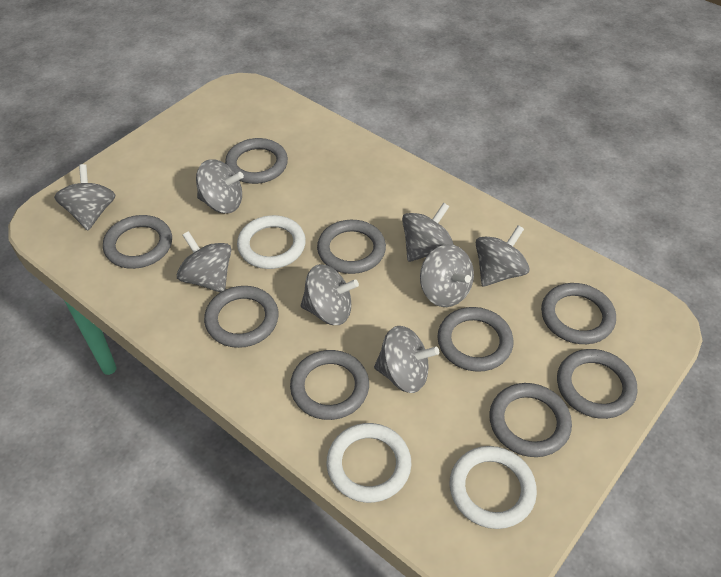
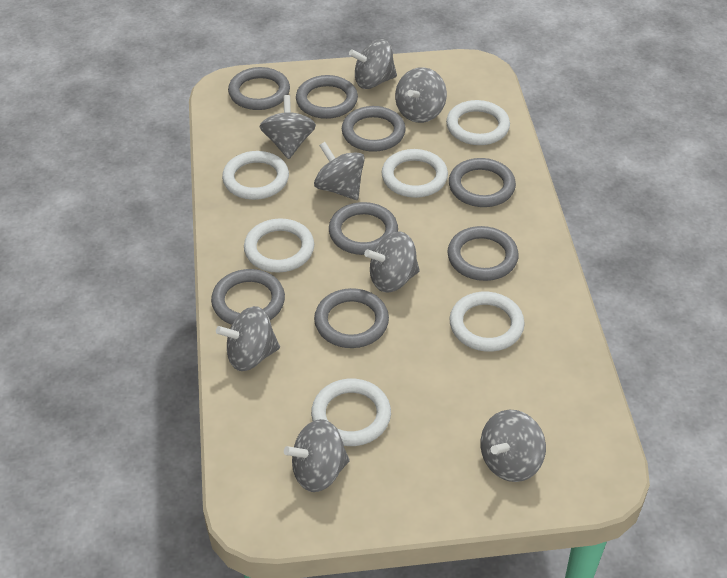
grey ring: 9 -> 8
white ring: 3 -> 6

